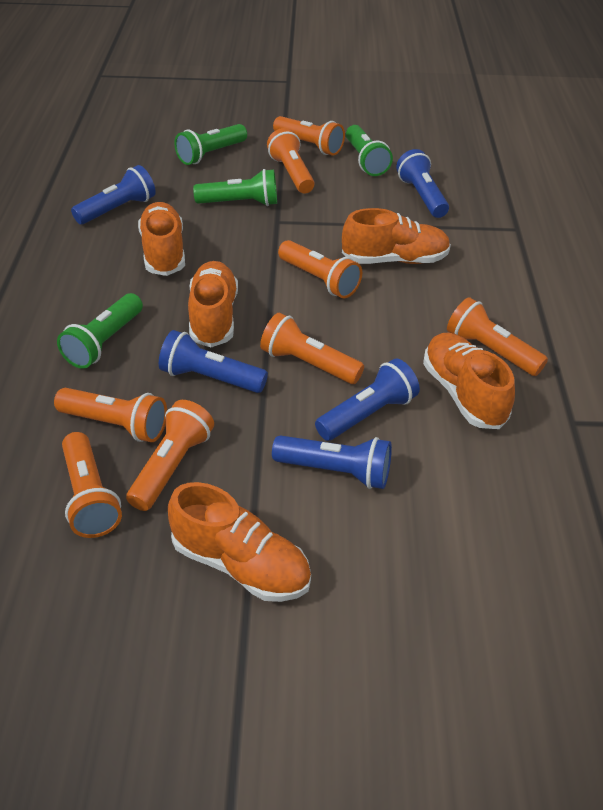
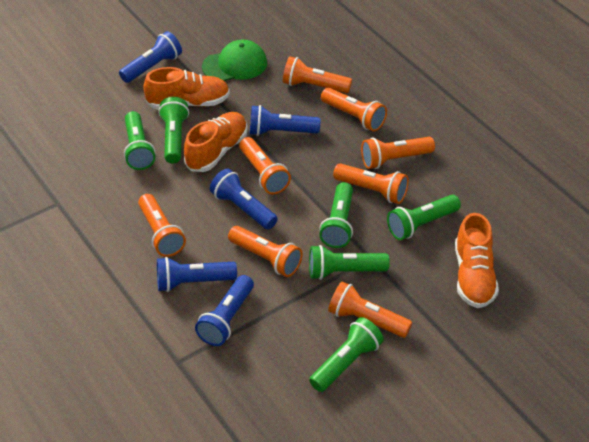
green cap: 0 -> 1
green flashlight: 4 -> 6
orange shoe: 5 -> 3

